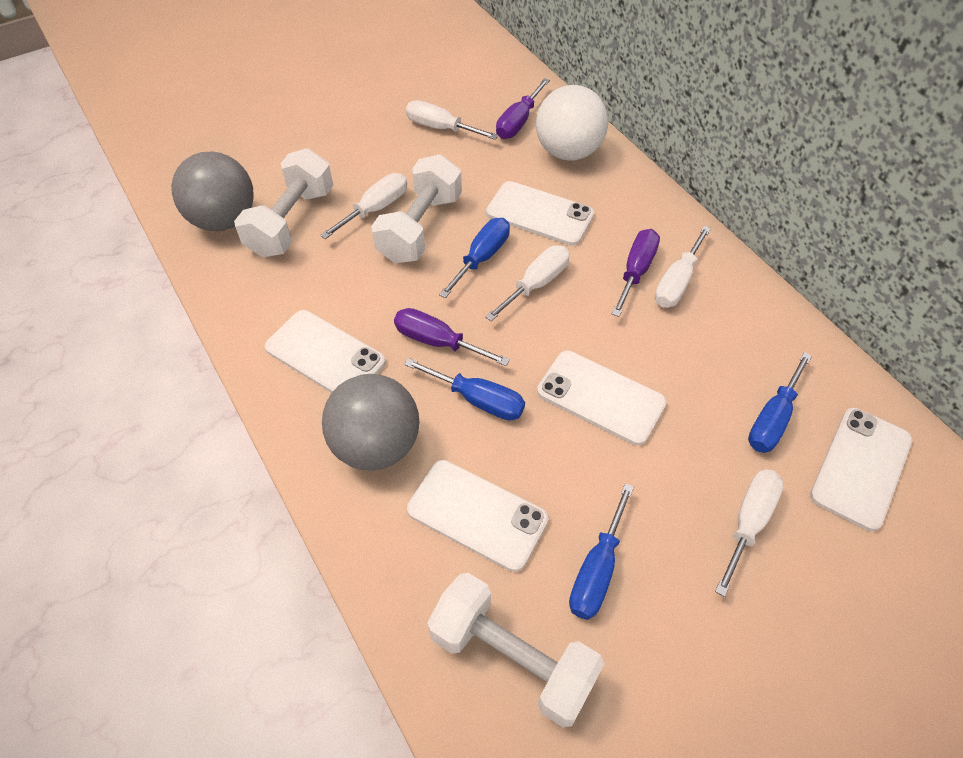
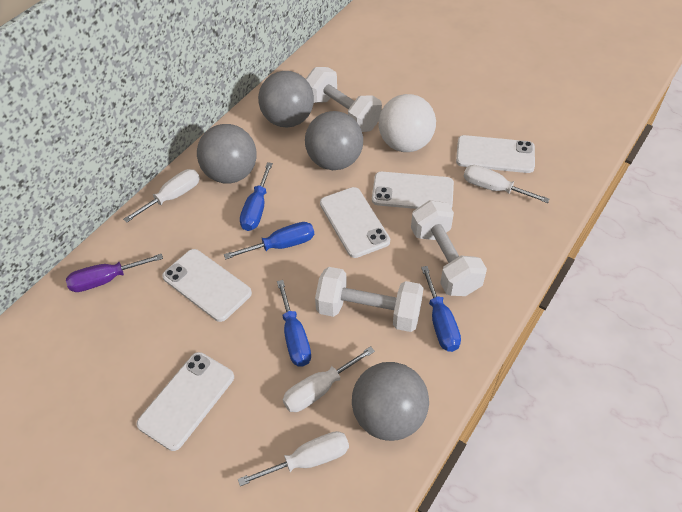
grey ball: 2 -> 4
purple screwdriver: 3 -> 1
white screwdriver: 5 -> 4

